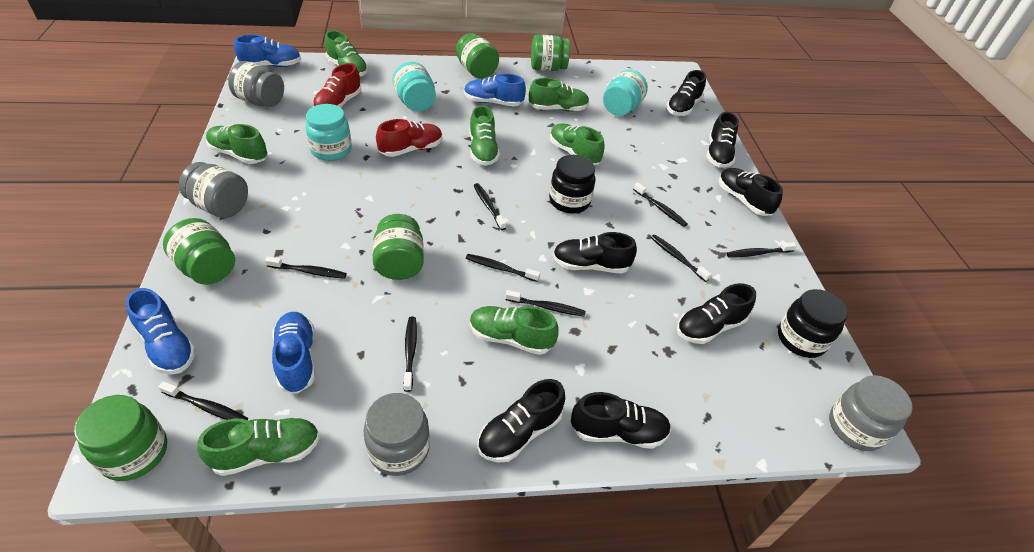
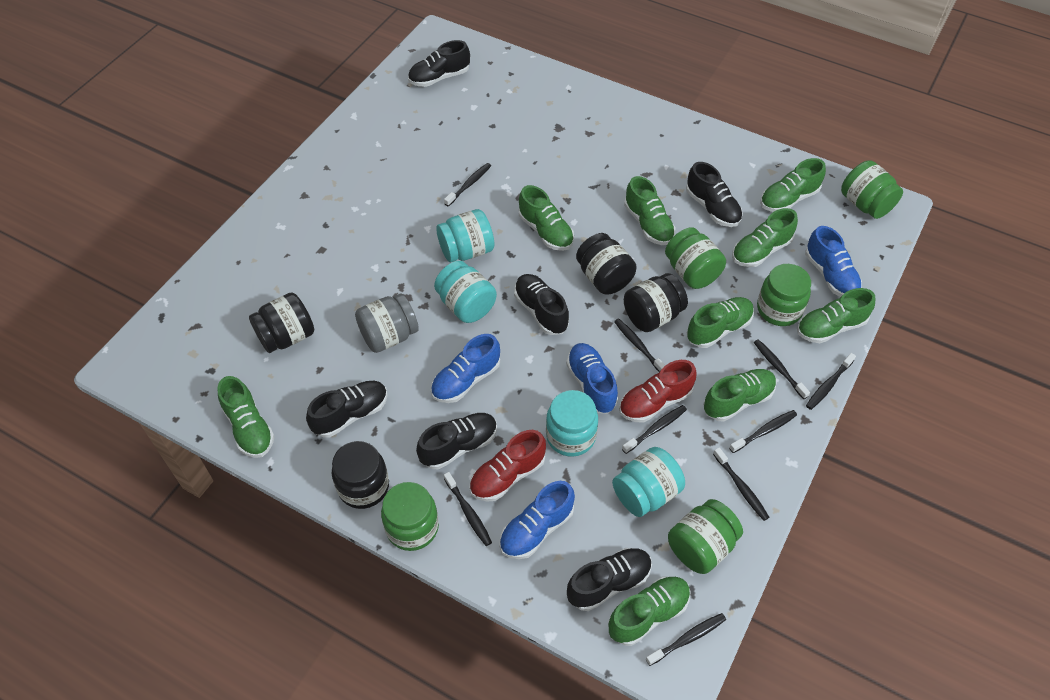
black jar: 2 -> 4
black shoe: 7 -> 6
green shoe: 7 -> 9
grey jar: 4 -> 1
turquoise jar: 3 -> 4

